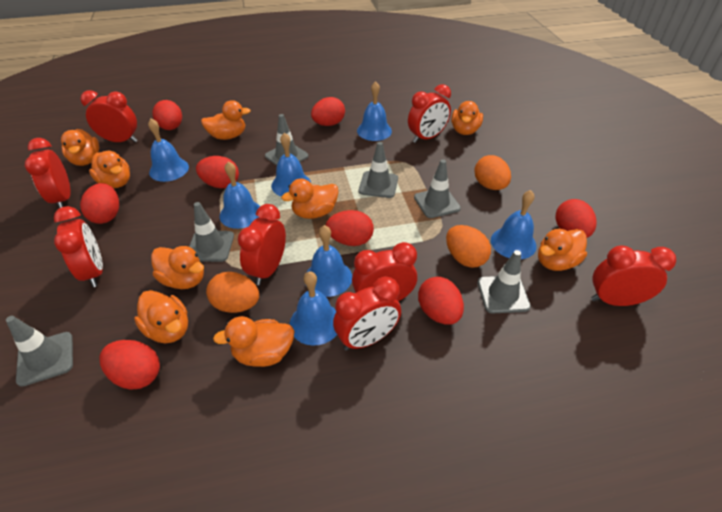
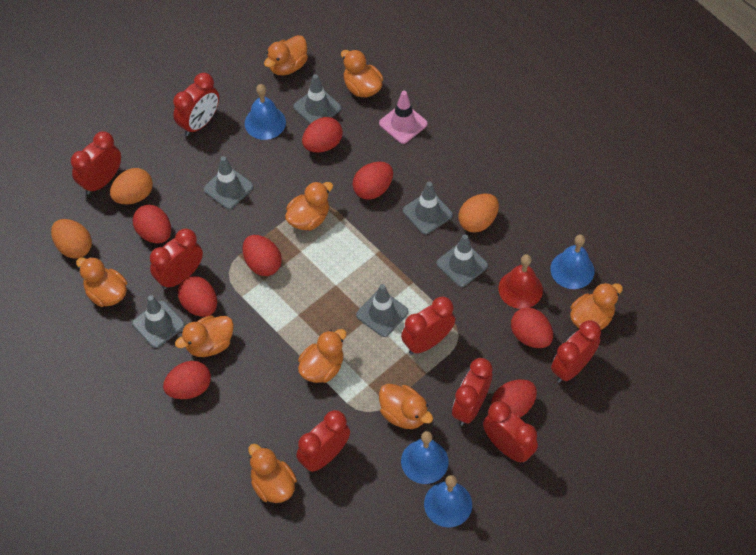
blue bell: 7 -> 4
pink traffic cone: 0 -> 1
red bell: 0 -> 1

